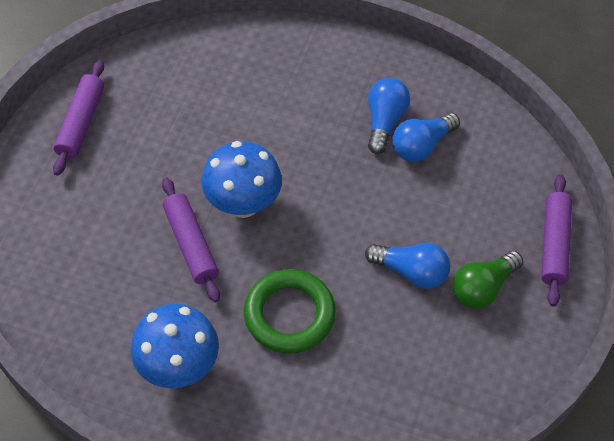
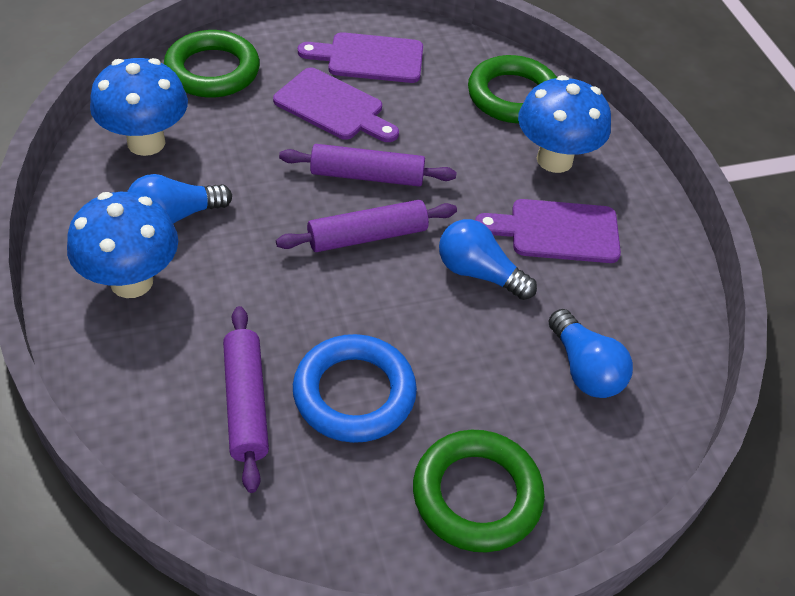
blue mushroom: 2 -> 3
blue ring: 0 -> 1
green light bulb: 1 -> 0
green ring: 1 -> 3
purple cutting board: 0 -> 3

